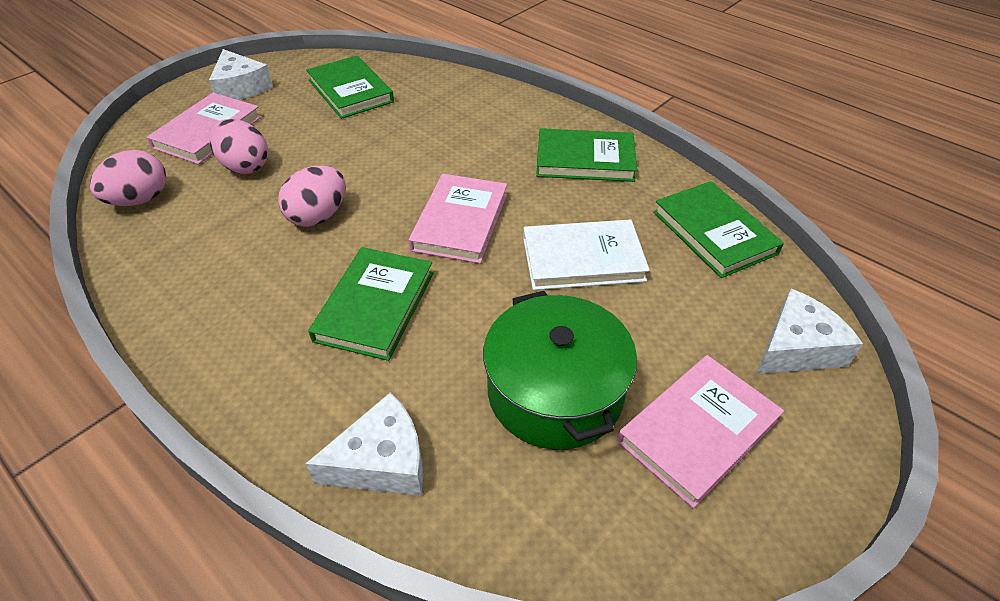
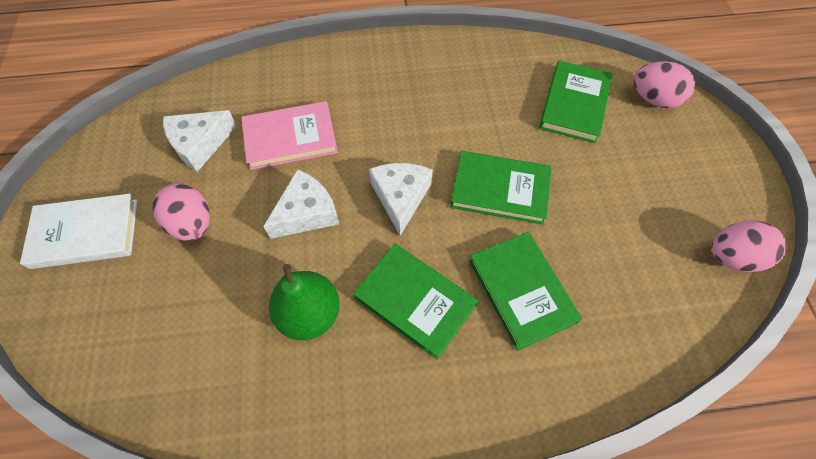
green pear: 0 -> 1
green pot: 1 -> 0
pink book: 3 -> 1

